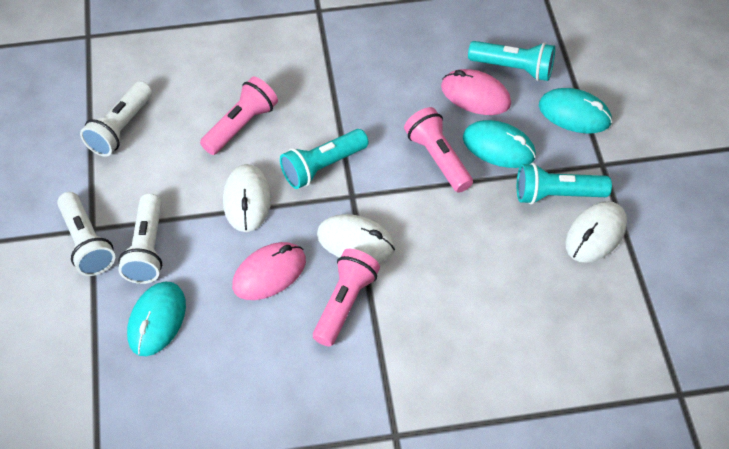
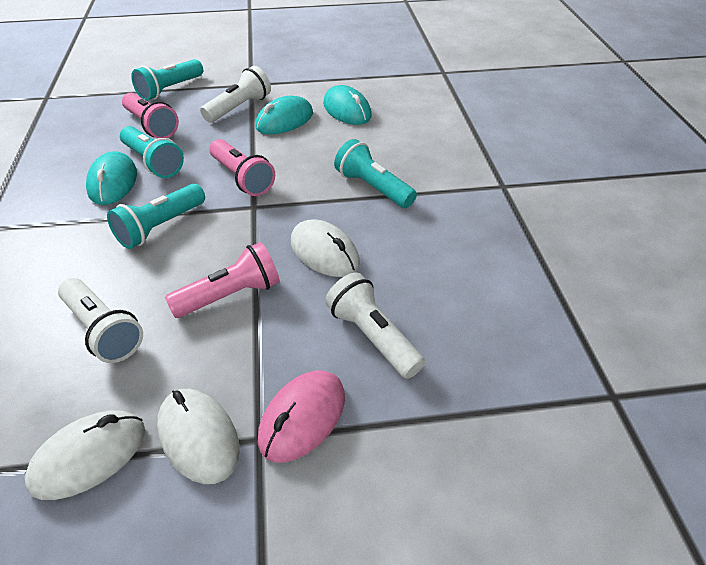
pink mouse: 2 -> 1
turquoise flashlight: 3 -> 4

